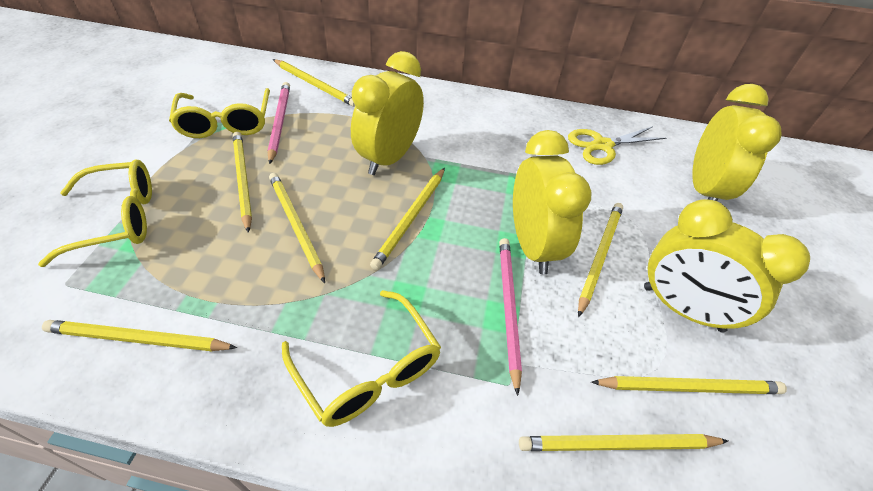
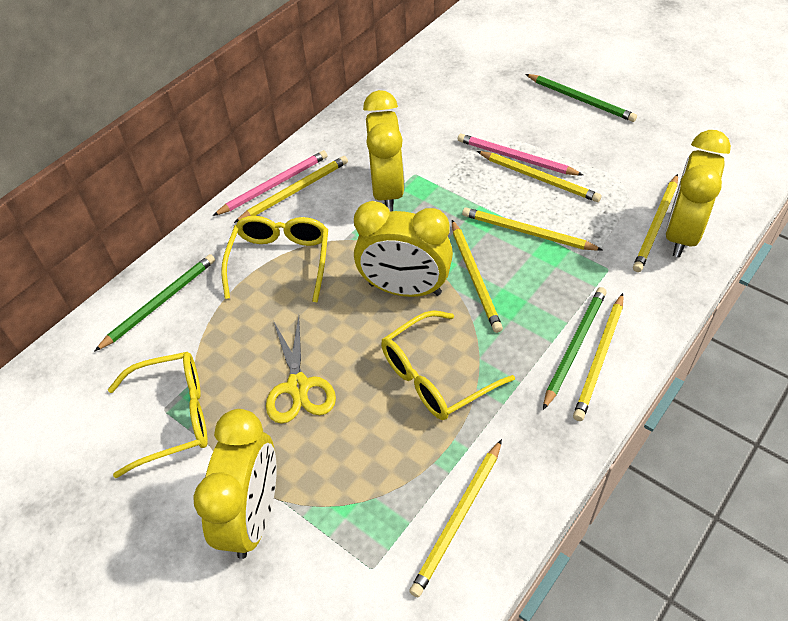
green pencil: 0 -> 3
yellow pencil: 8 -> 7

